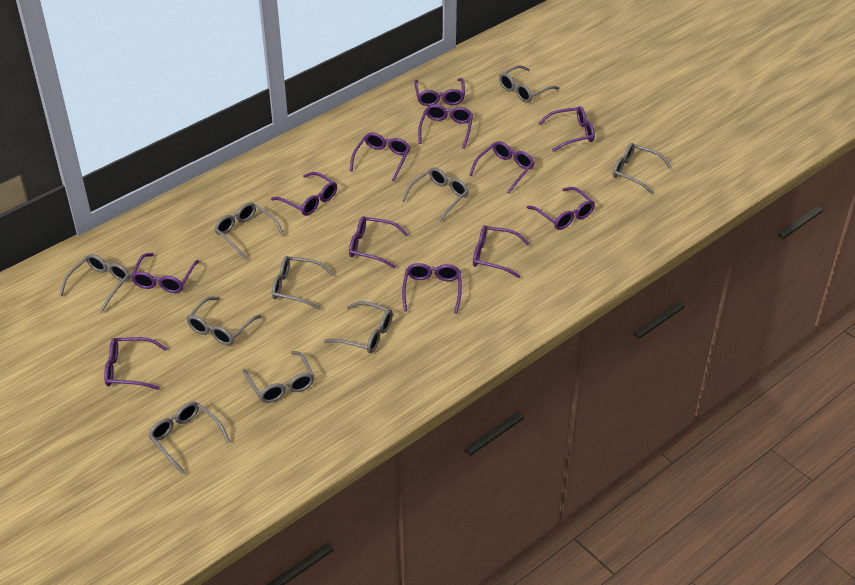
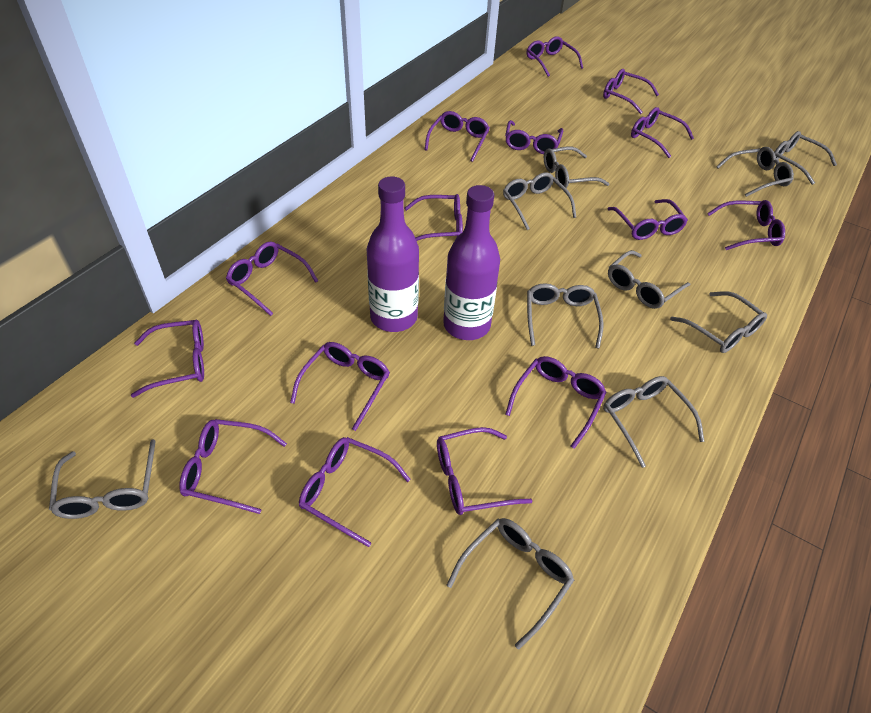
purple bottle: 0 -> 2
purple glasses: 12 -> 15

